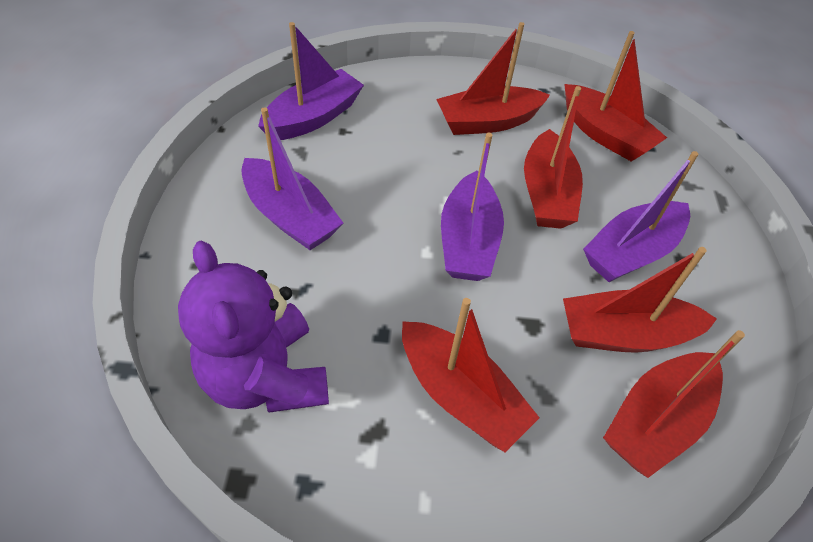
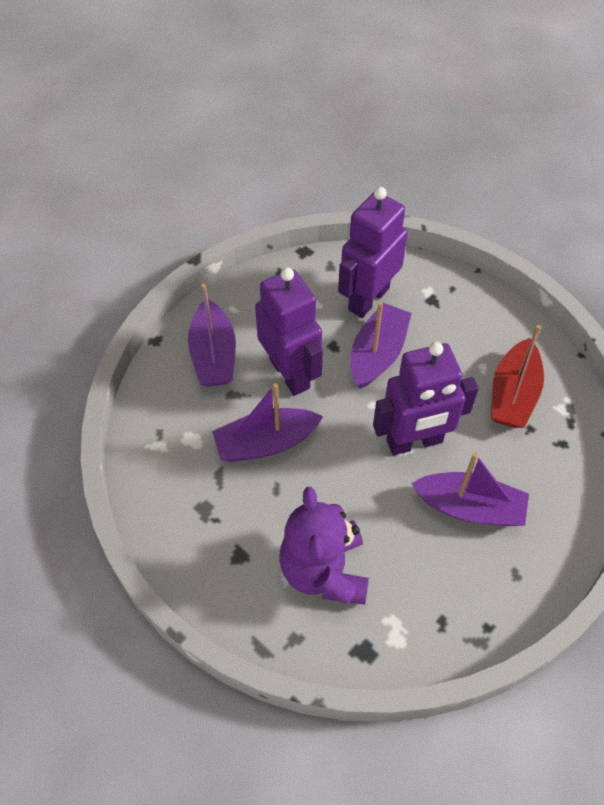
purple robot: 0 -> 3
red boat: 6 -> 1

